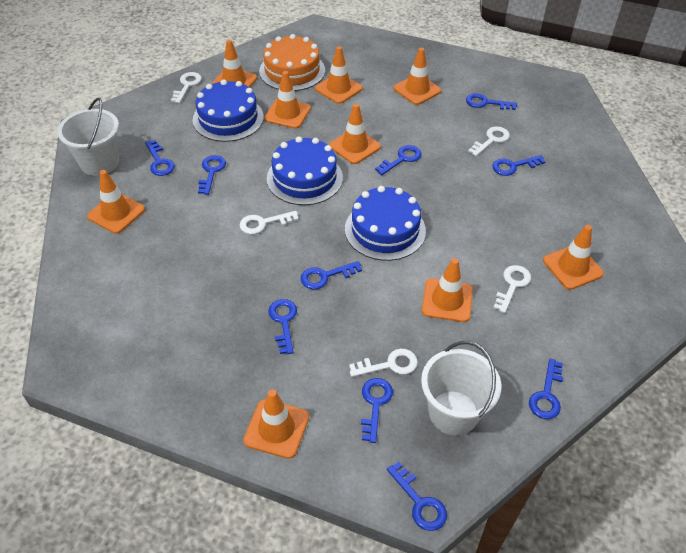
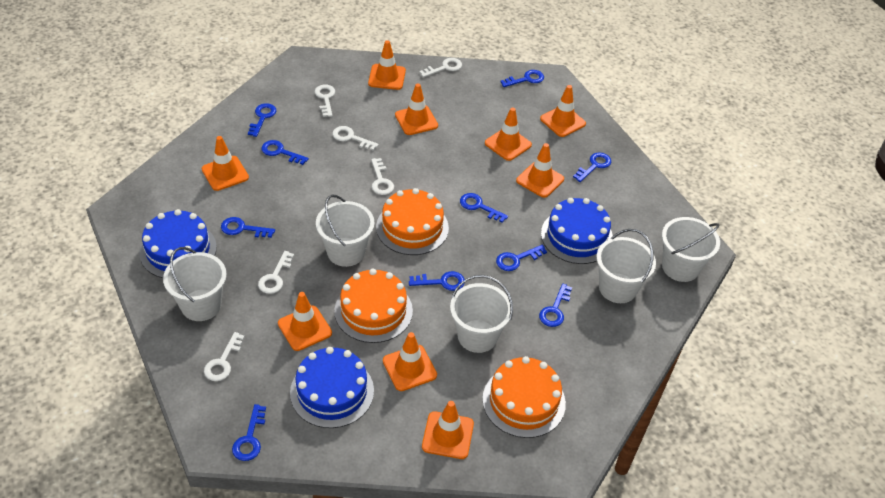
orange cake: 1 -> 3
white bucket: 2 -> 5
white key: 5 -> 6

